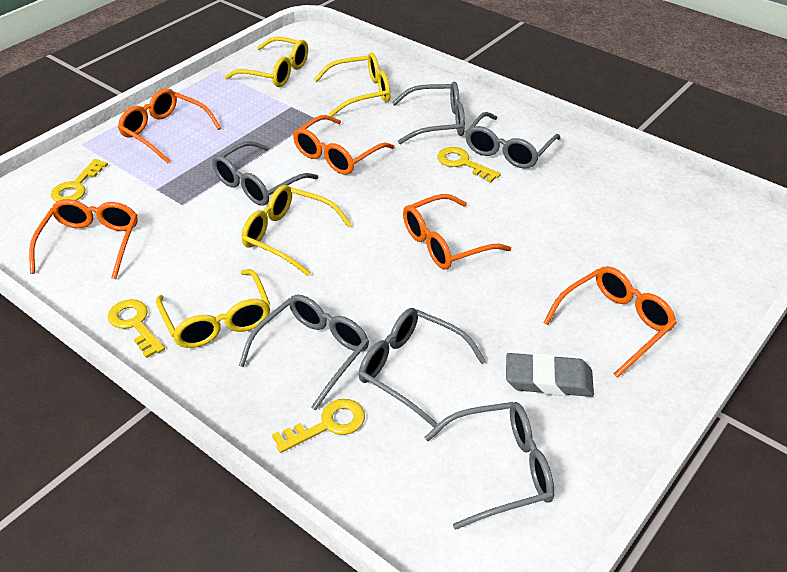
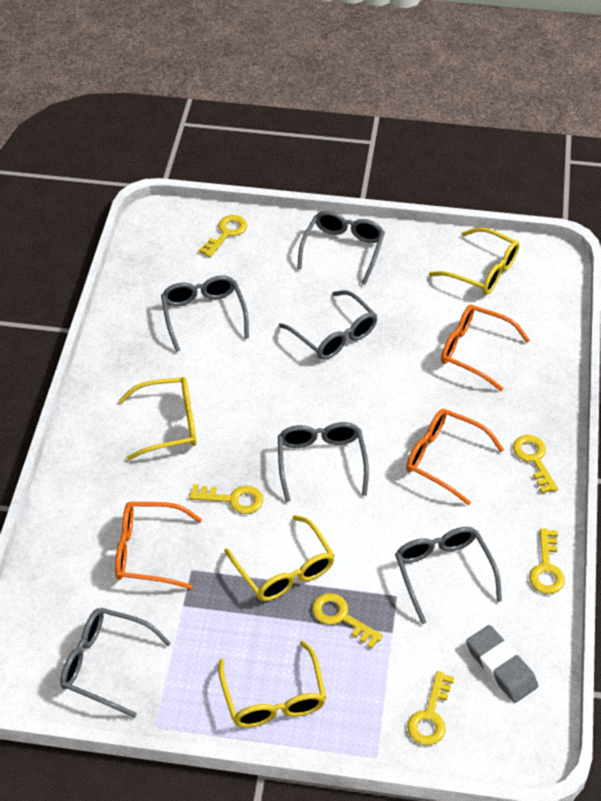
orange glasses: 5 -> 3
yellow key: 4 -> 6

